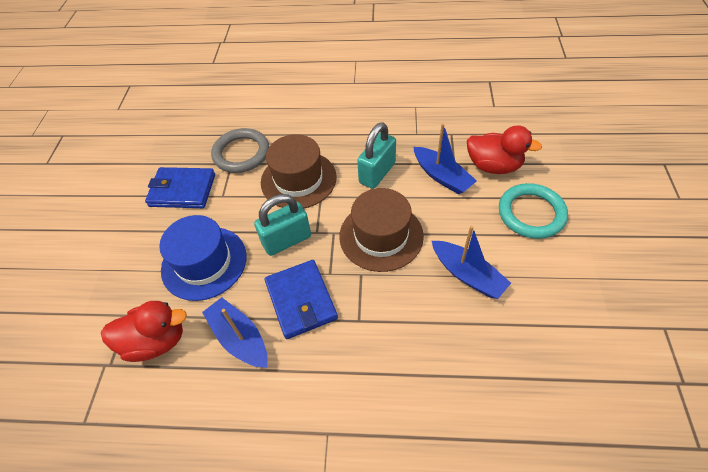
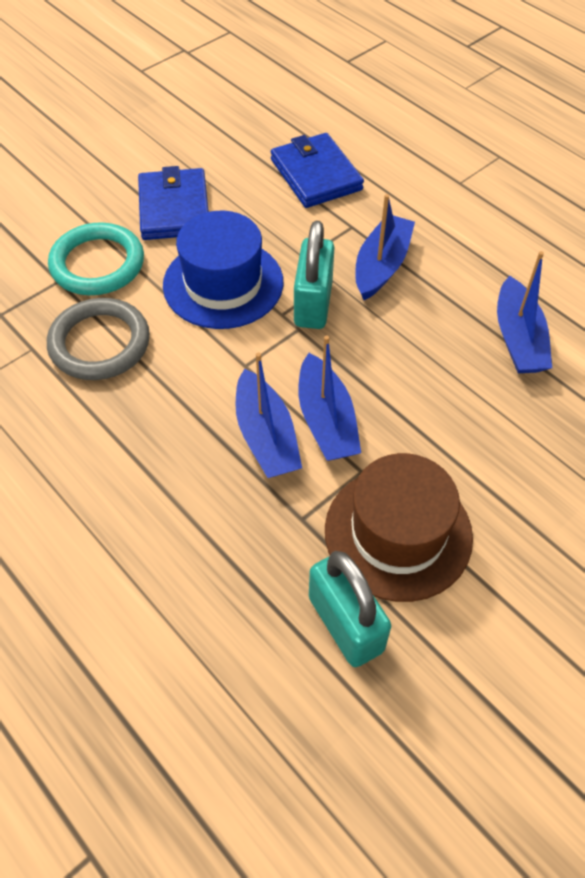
blue boat: 3 -> 4
brown hat: 2 -> 1
red duck: 2 -> 0

